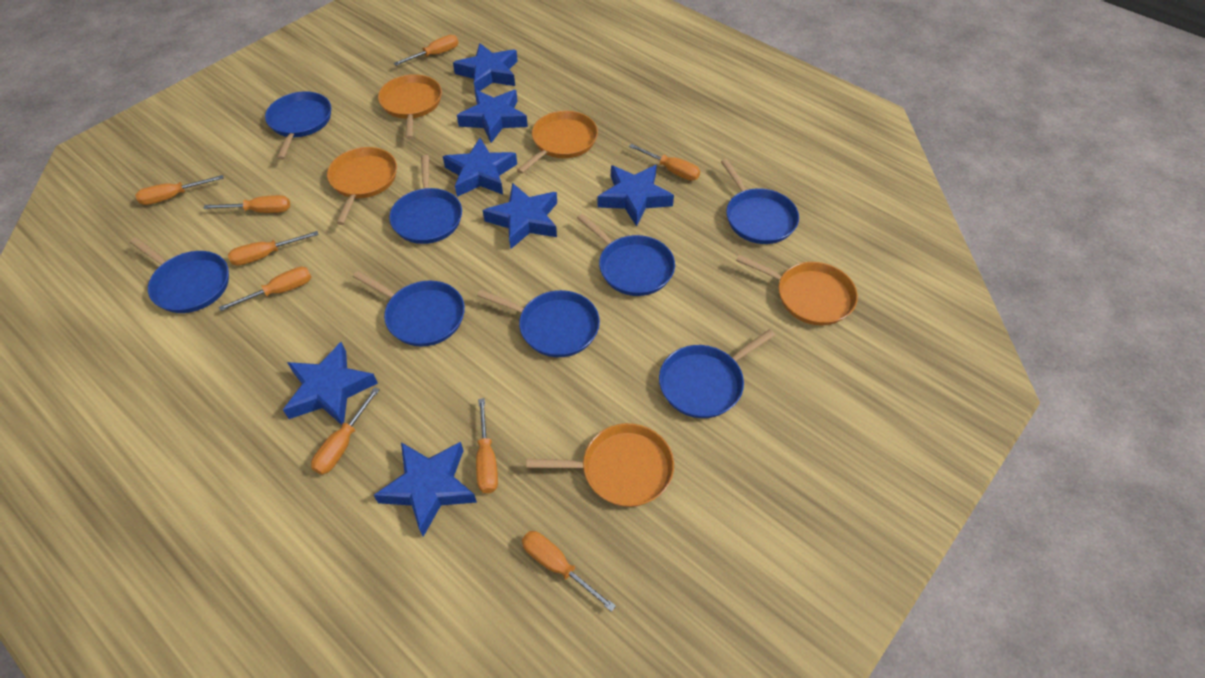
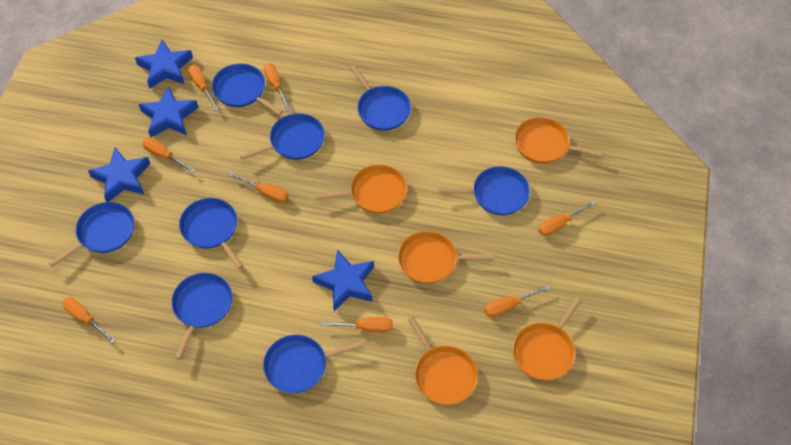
blue star: 7 -> 4
orange screwdriver: 9 -> 8

